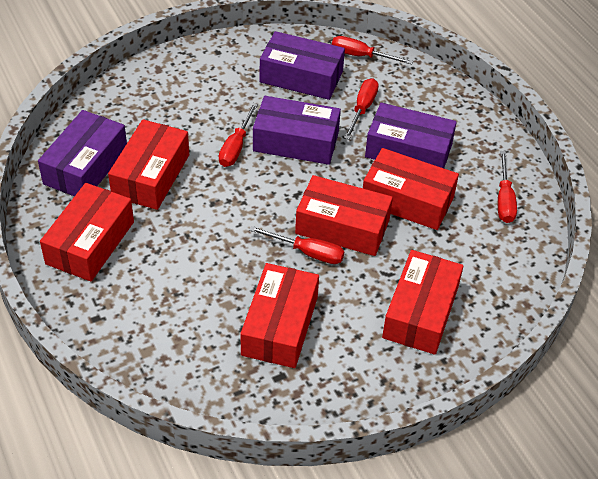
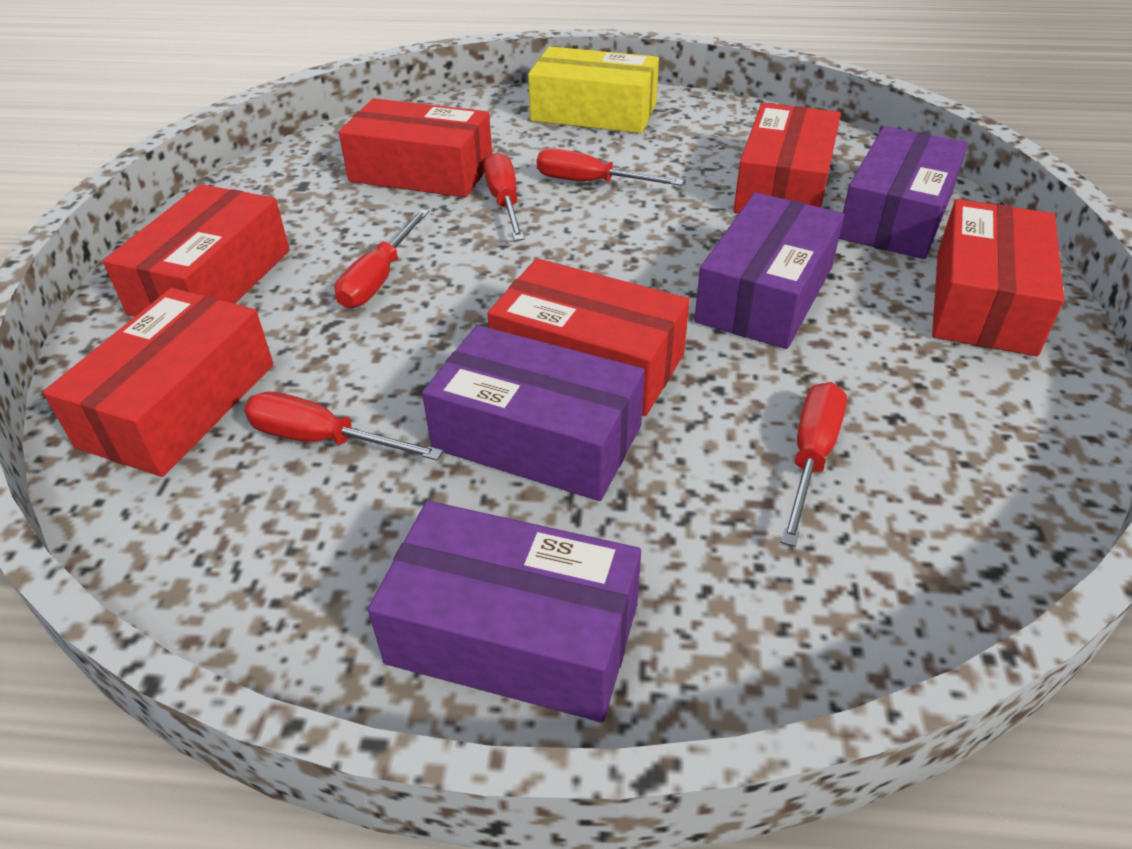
yellow box: 0 -> 1

